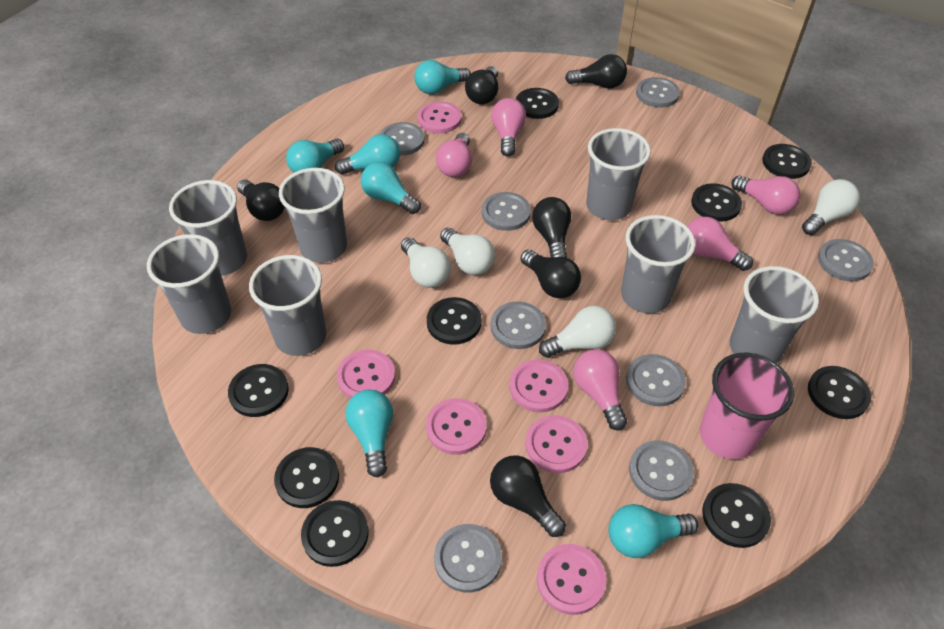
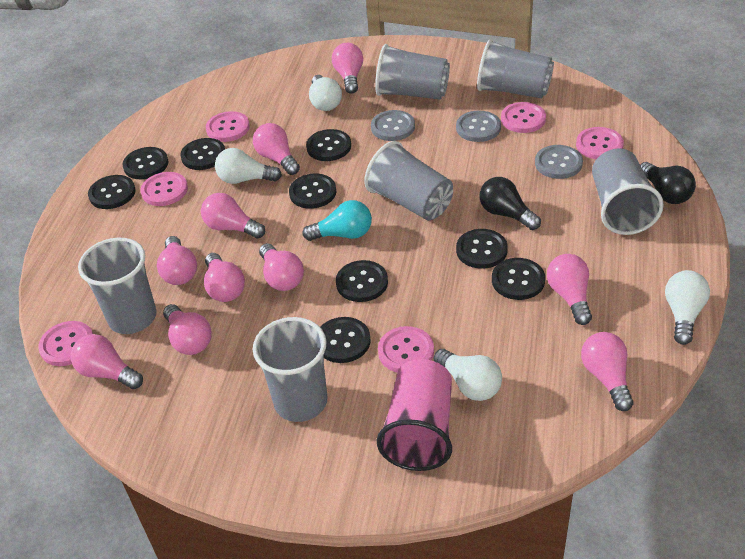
black light bulb: 6 -> 2
grey button: 8 -> 3
grey cup: 7 -> 6
pink light bulb: 5 -> 10
turquoise light bulb: 6 -> 1

